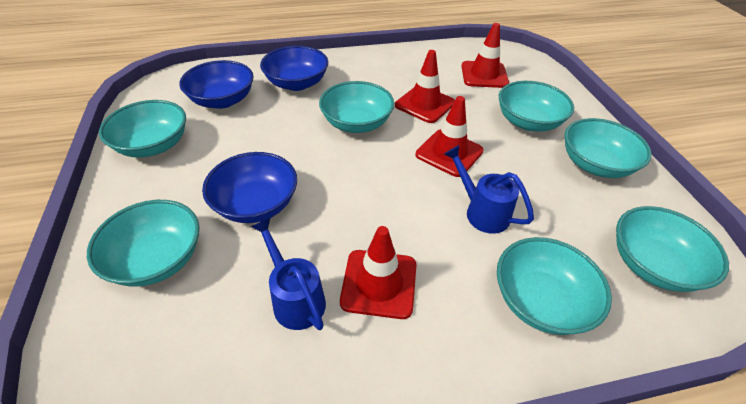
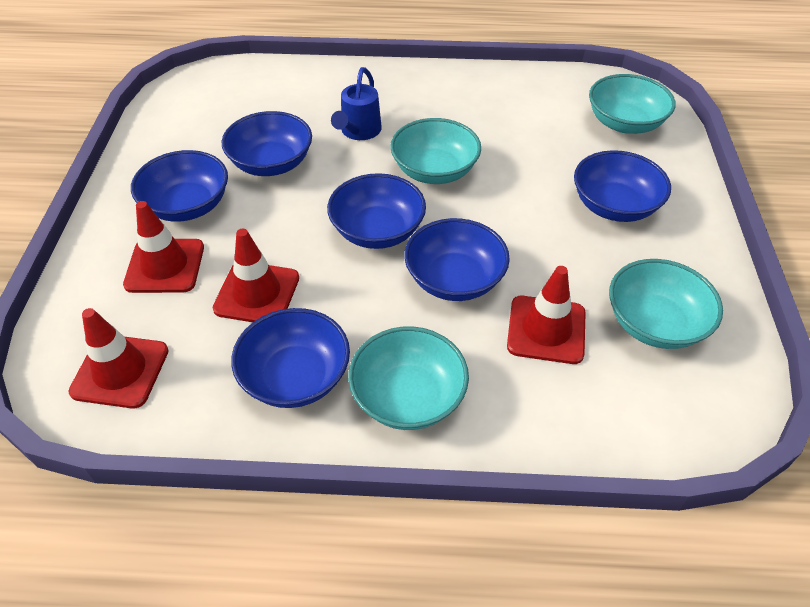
blue bowl: 3 -> 6
blue watering can: 2 -> 1
turquoise bowl: 7 -> 4

